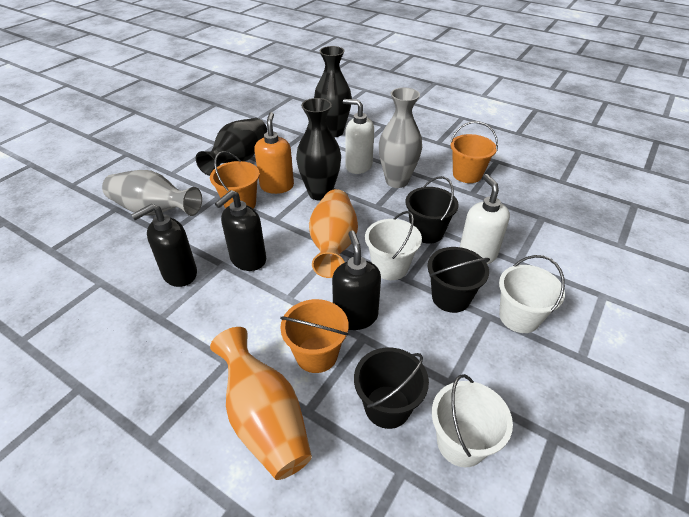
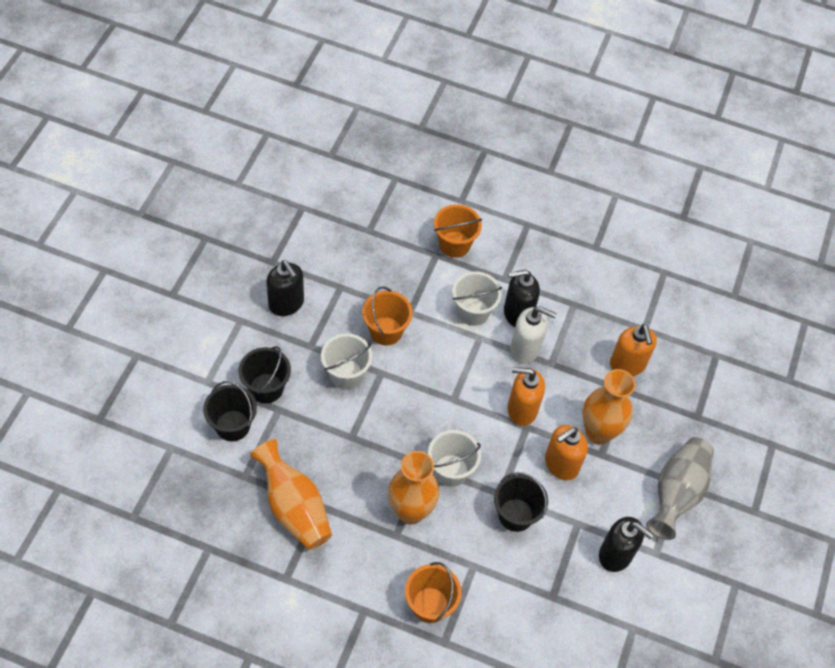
black vase: 3 -> 0
grey vase: 2 -> 1
orange soap dispenser: 1 -> 3
orange vase: 2 -> 3
white soap dispenser: 2 -> 1

